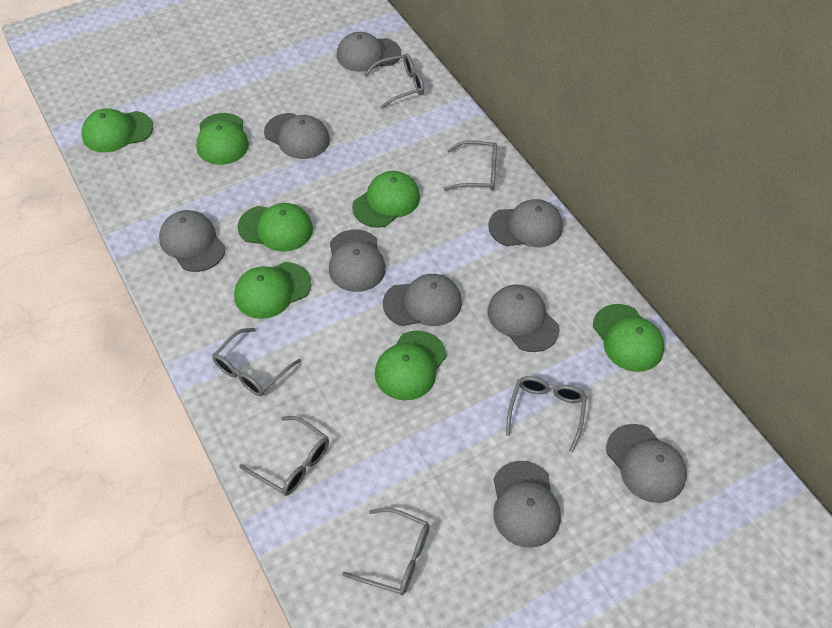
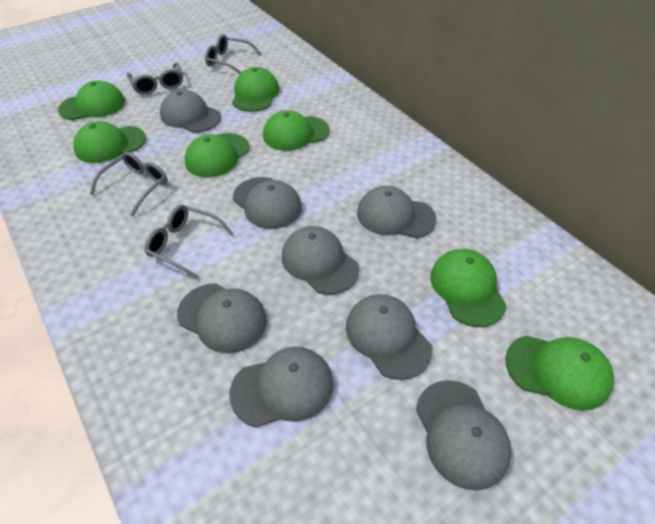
grey cap: 9 -> 8
grey glasses: 6 -> 4

